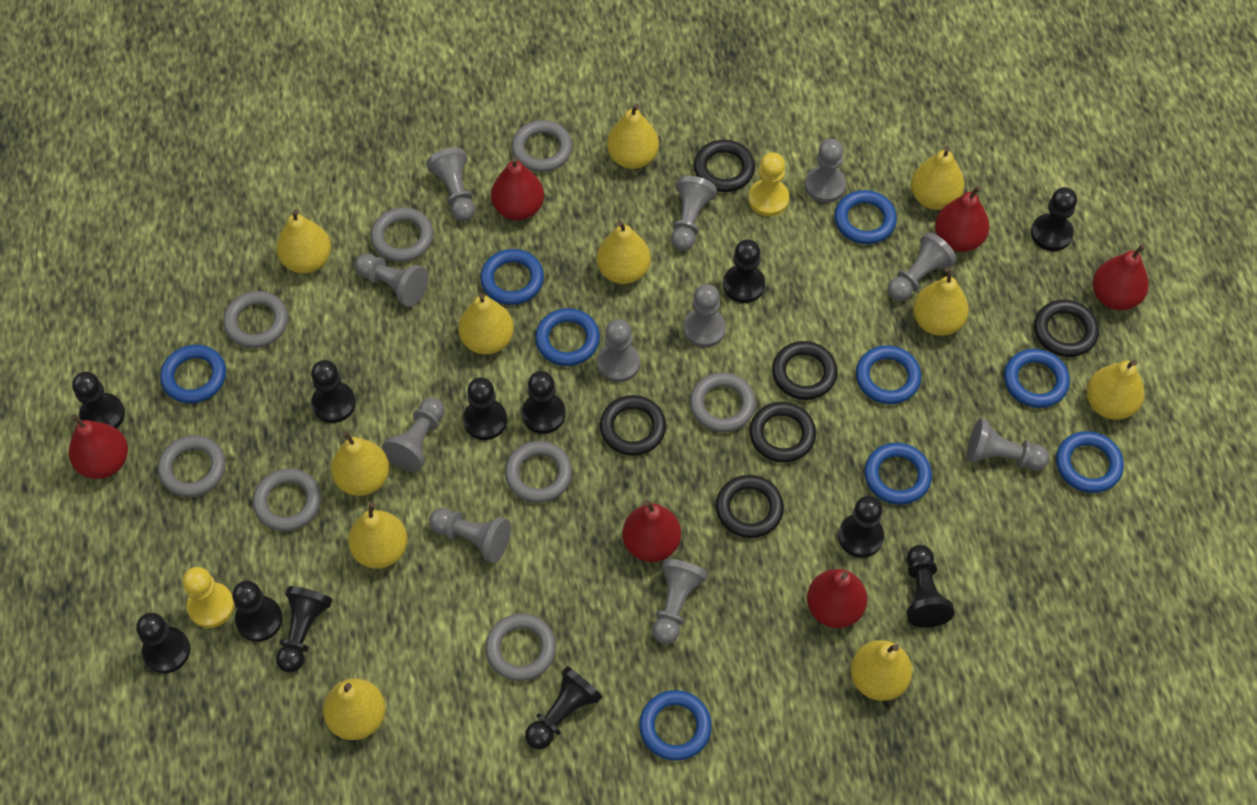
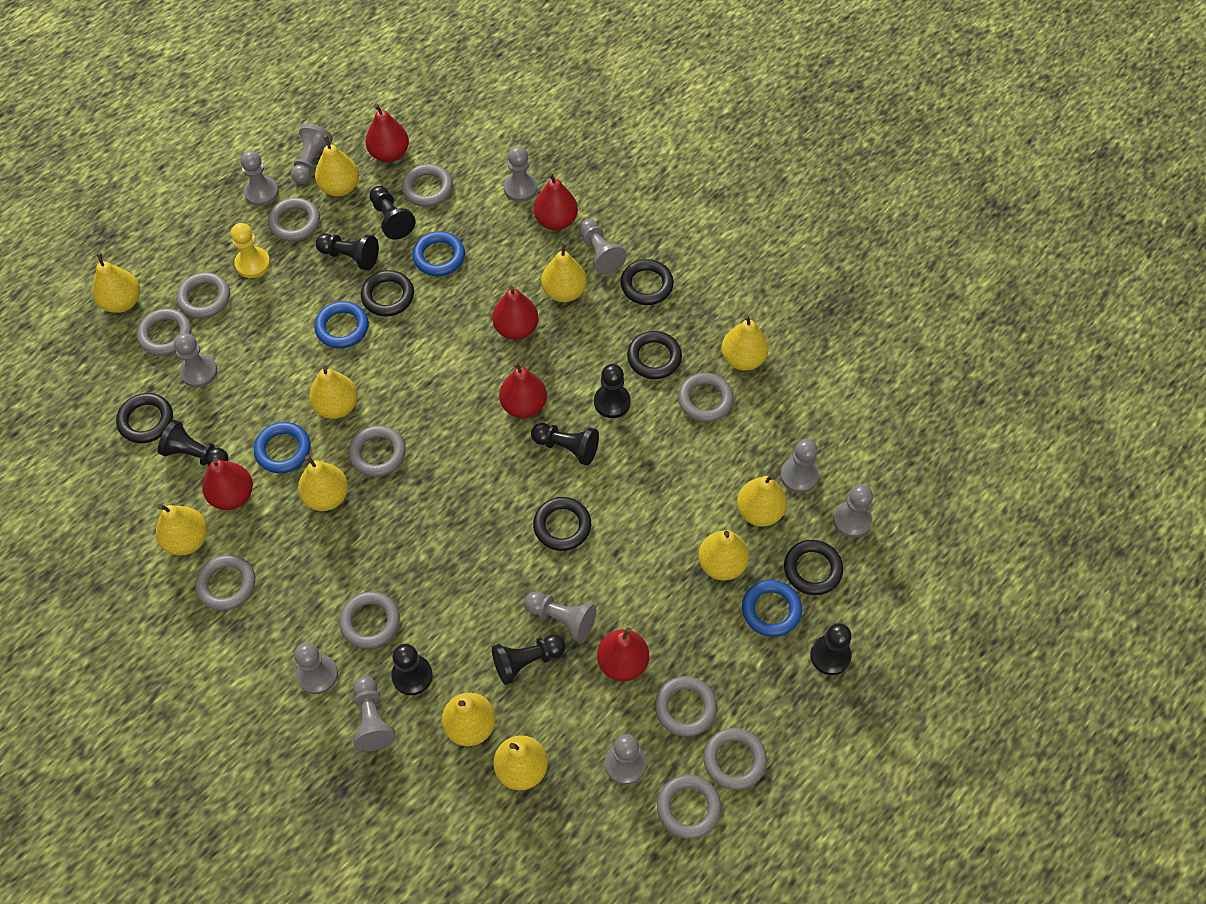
black pawn: 12 -> 8
blue ring: 9 -> 4
grey ring: 8 -> 11
yellow pawn: 2 -> 1

